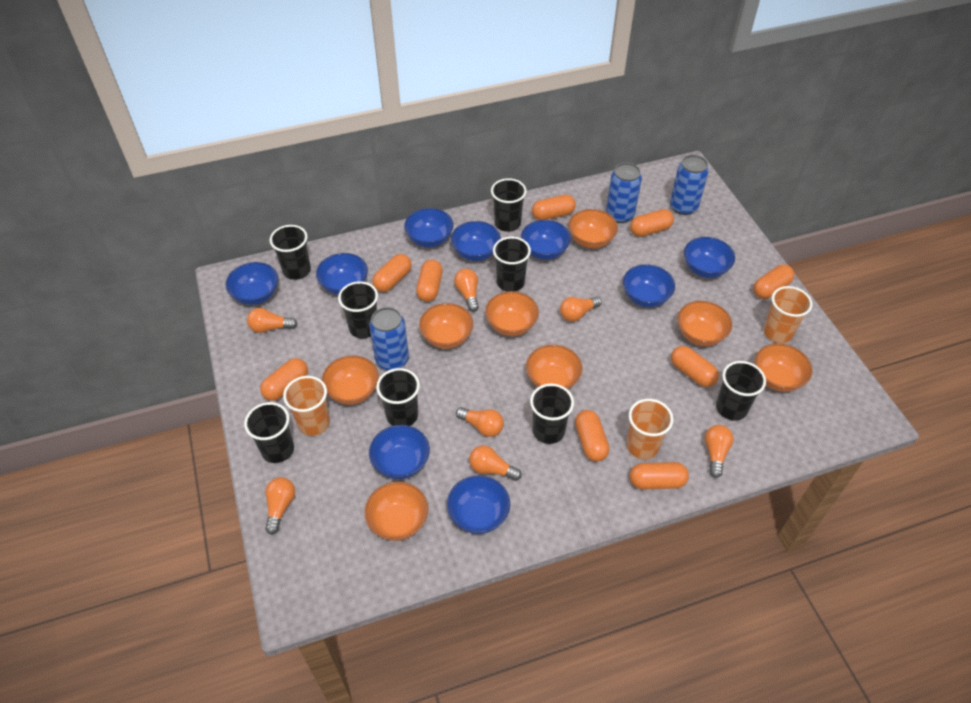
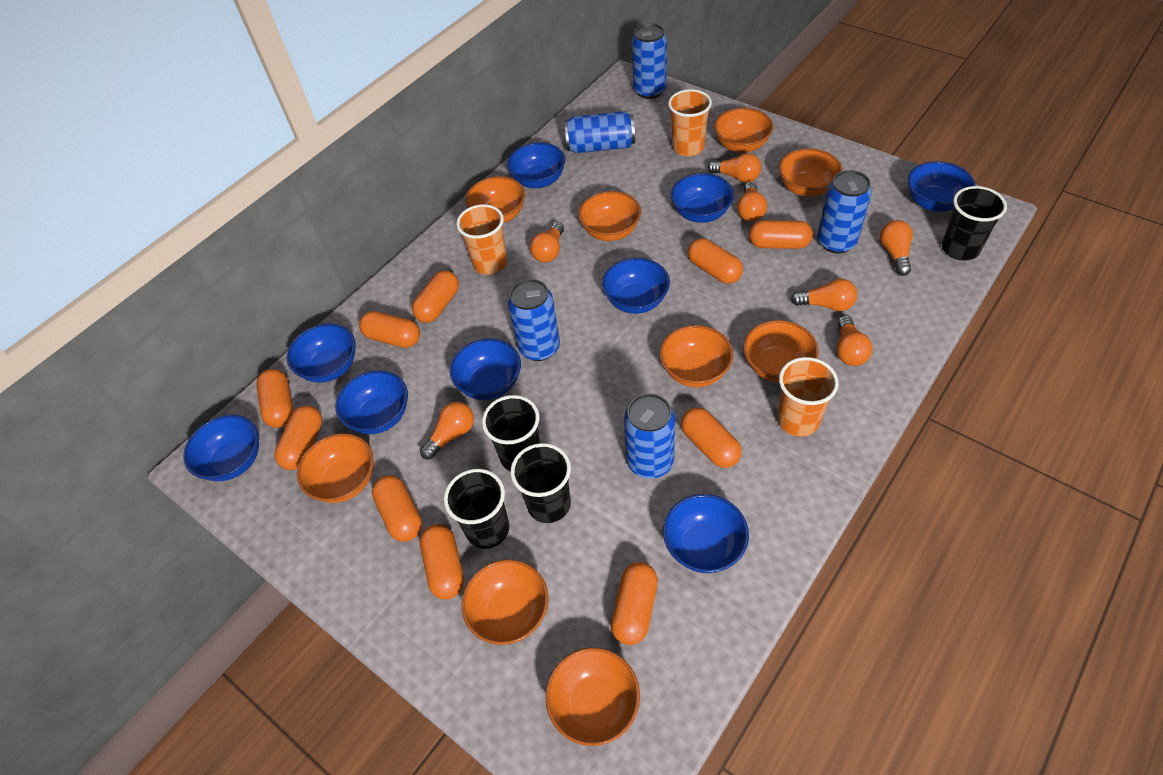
black cup: 8 -> 4
blue can: 3 -> 5
orange bowl: 8 -> 9
orange capsule: 9 -> 10

